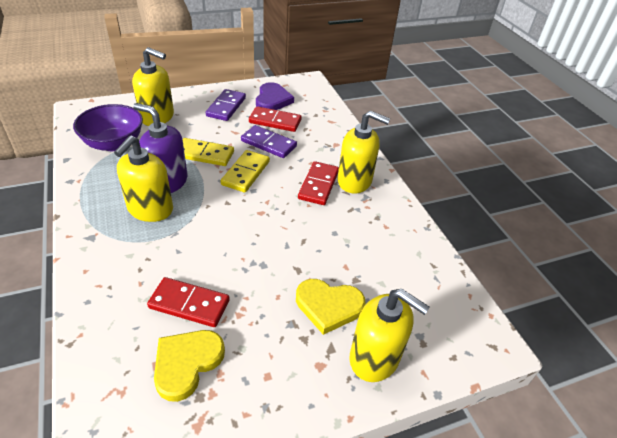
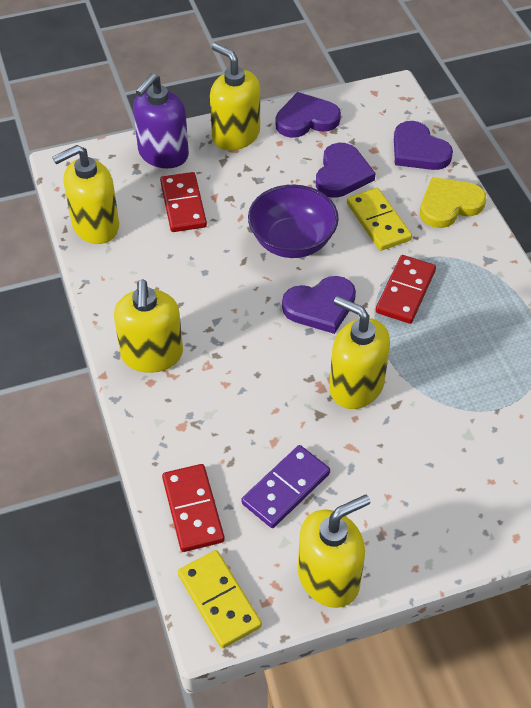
purple domino: 2 -> 1
purple heart: 1 -> 4
yellow heart: 2 -> 1
yellow soap dispenser: 4 -> 5

